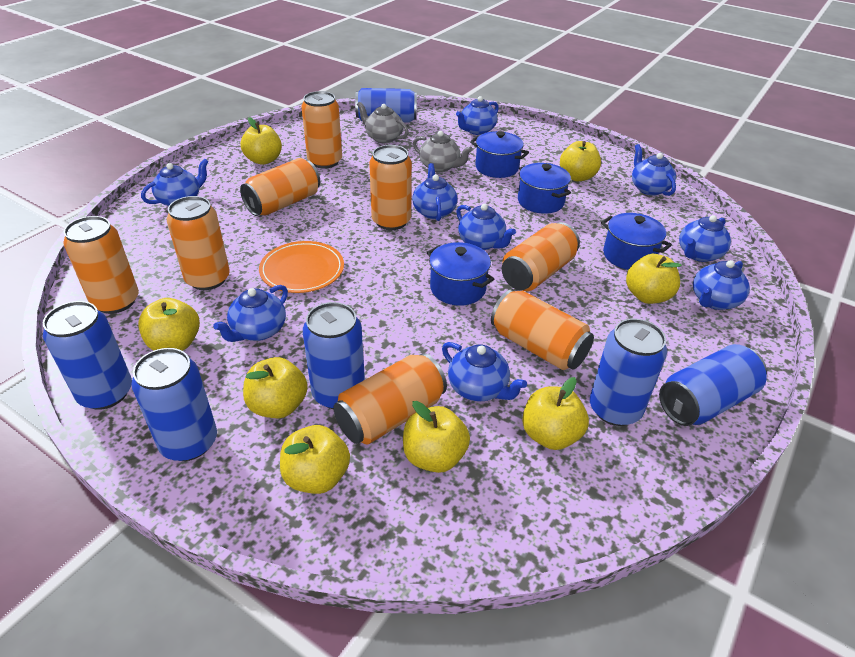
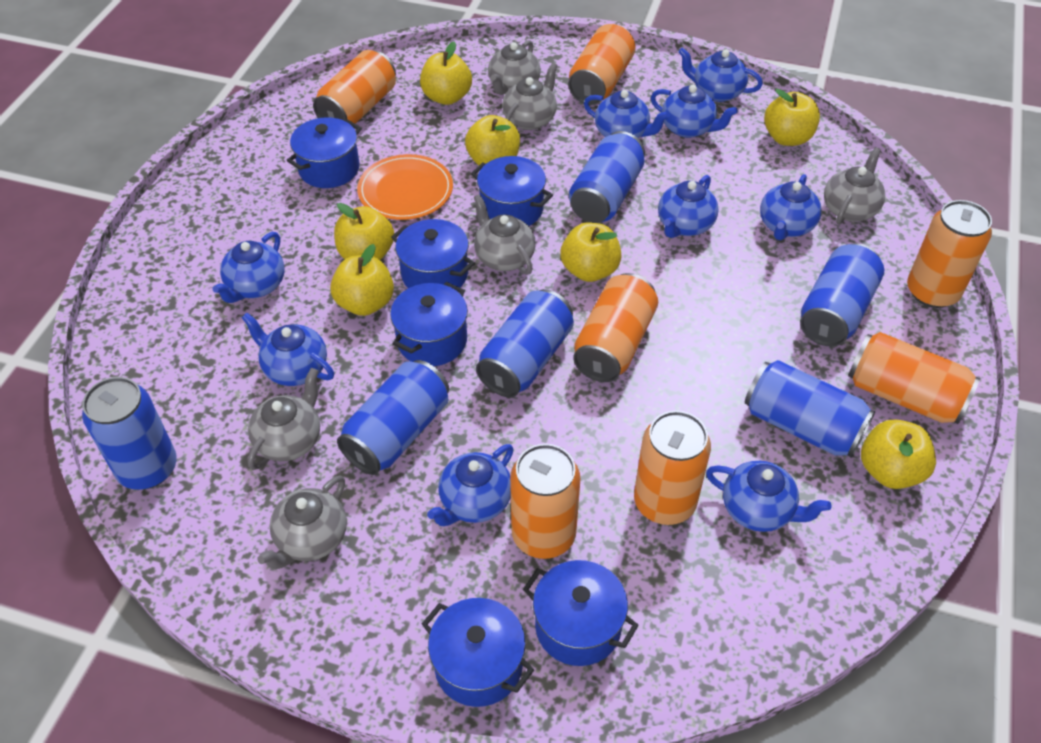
blue pot: 4 -> 6
grey teapot: 2 -> 6
orange can: 8 -> 7
yellow apple: 8 -> 7

